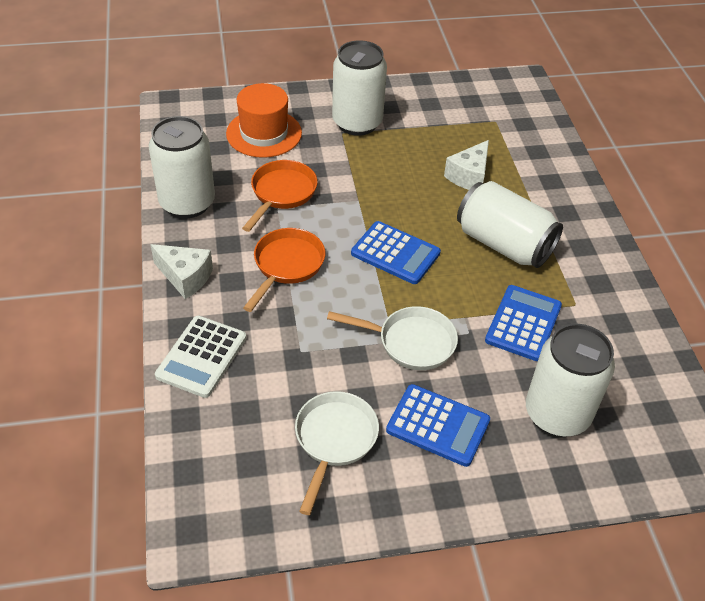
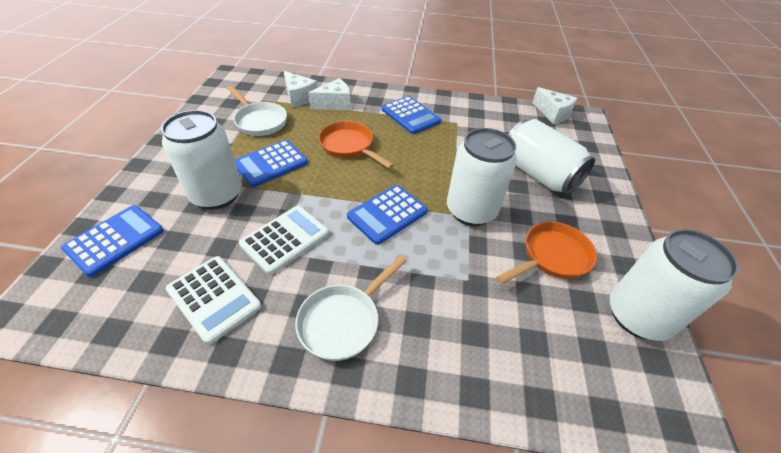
blue calculator: 3 -> 4
orange hat: 1 -> 0
white calculator: 1 -> 2
white cheese: 2 -> 3

